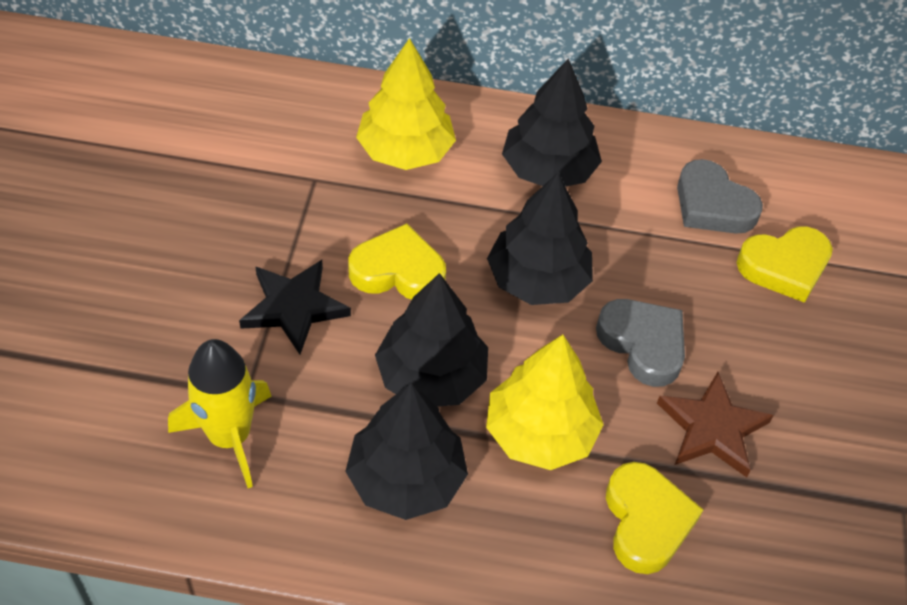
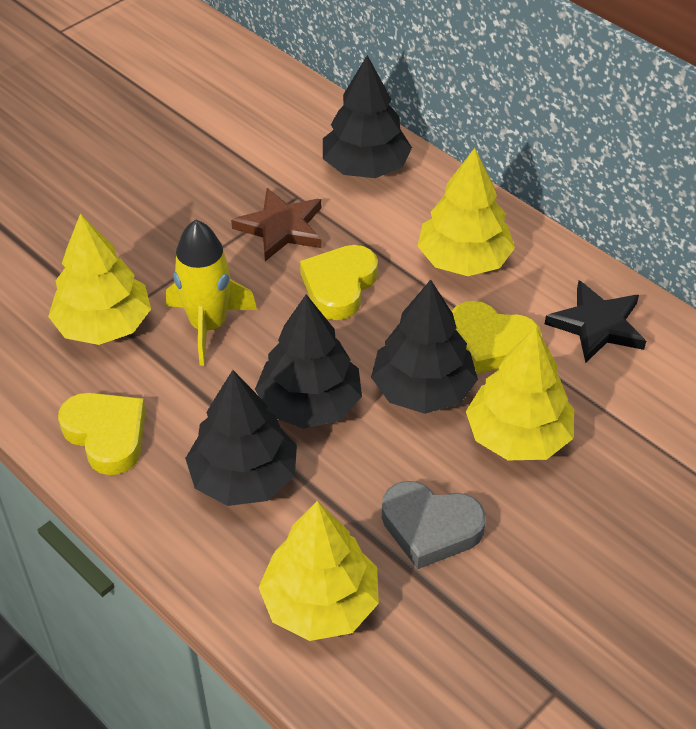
grey heart: 2 -> 1
yellow tree: 2 -> 4

